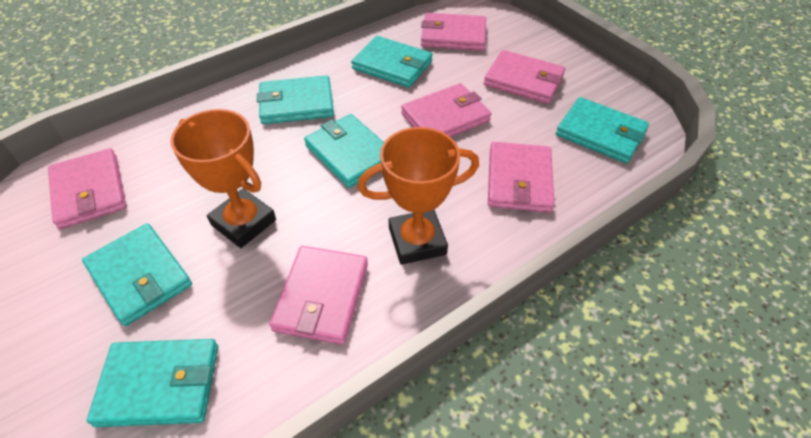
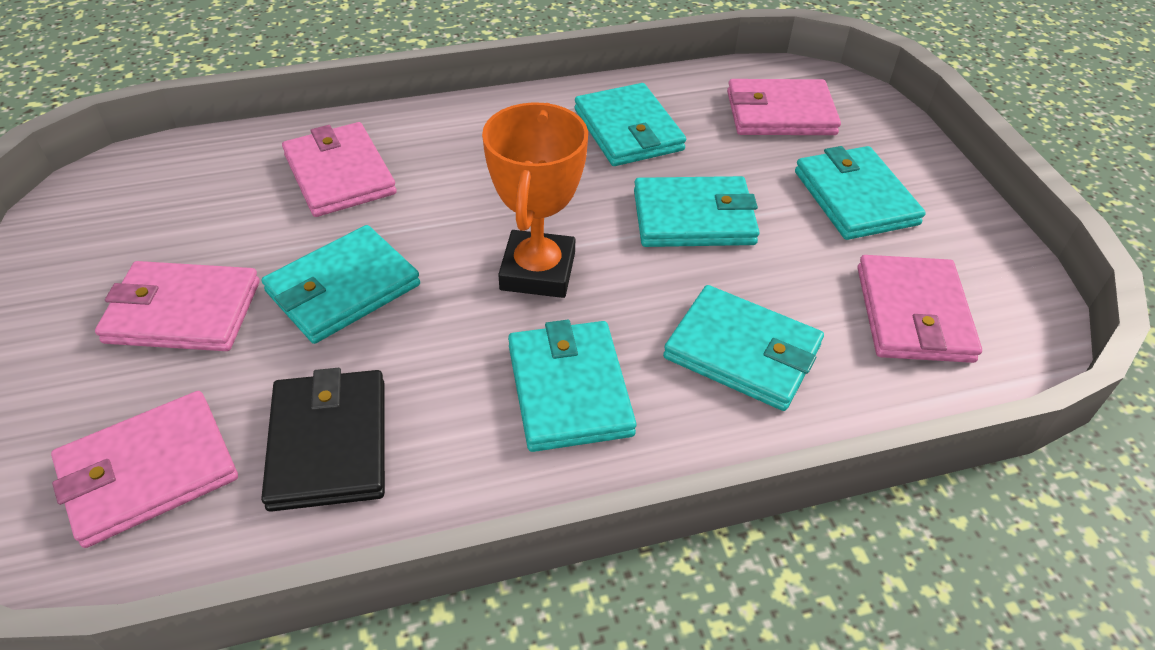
black wallet: 0 -> 1
orange trophy: 2 -> 1
pink wallet: 6 -> 5

